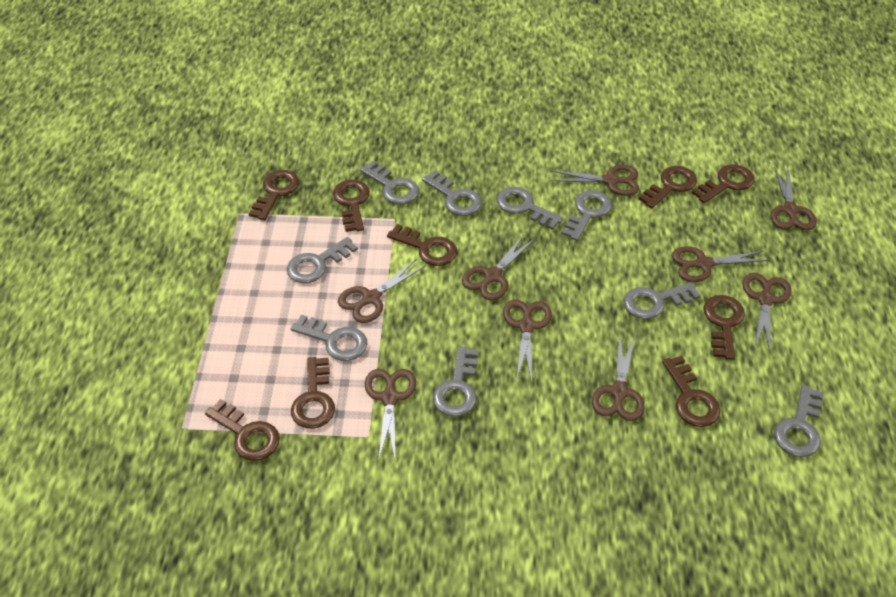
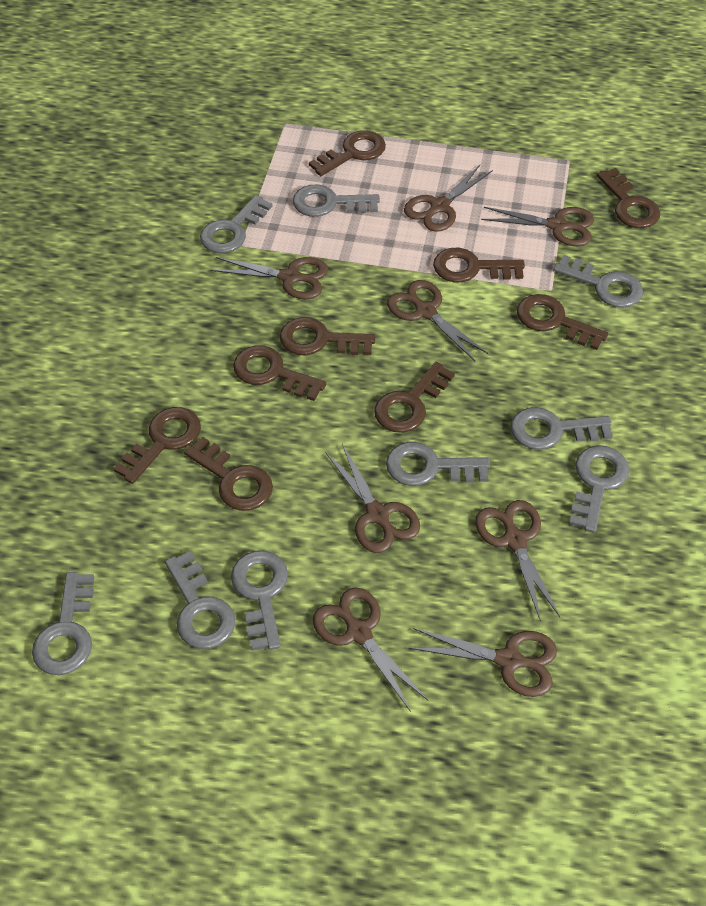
brown scissors: 9 -> 8

